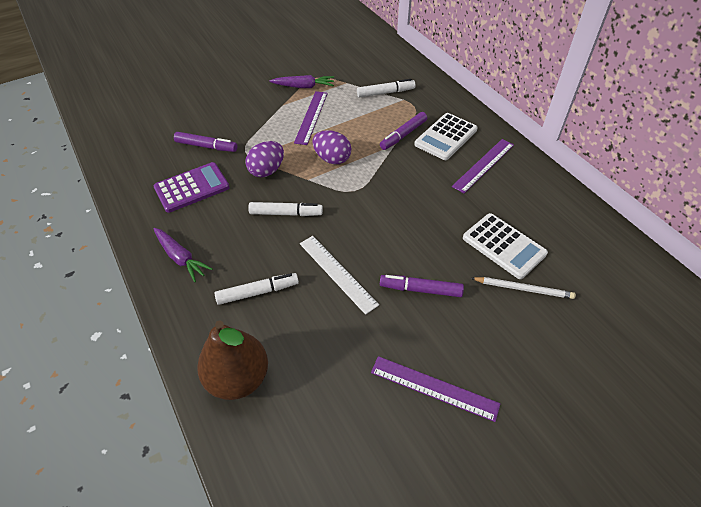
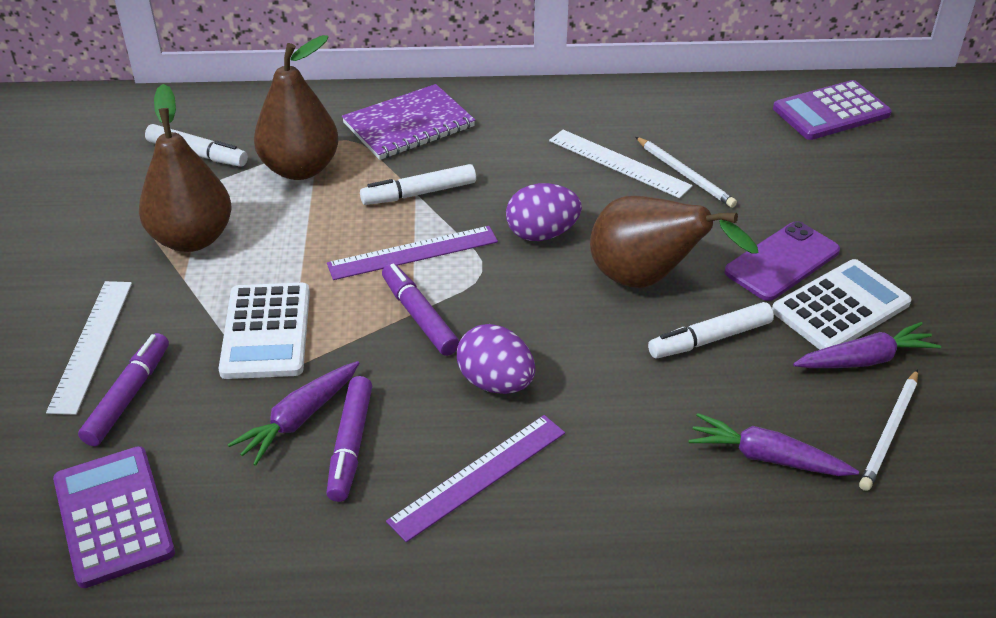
brown pear: 1 -> 3
purple calculator: 1 -> 2
purple carrot: 2 -> 3
purple notebook: 0 -> 1
purple phone: 0 -> 1
purple ruler: 3 -> 2
white pencil: 1 -> 2
white ruler: 1 -> 2

